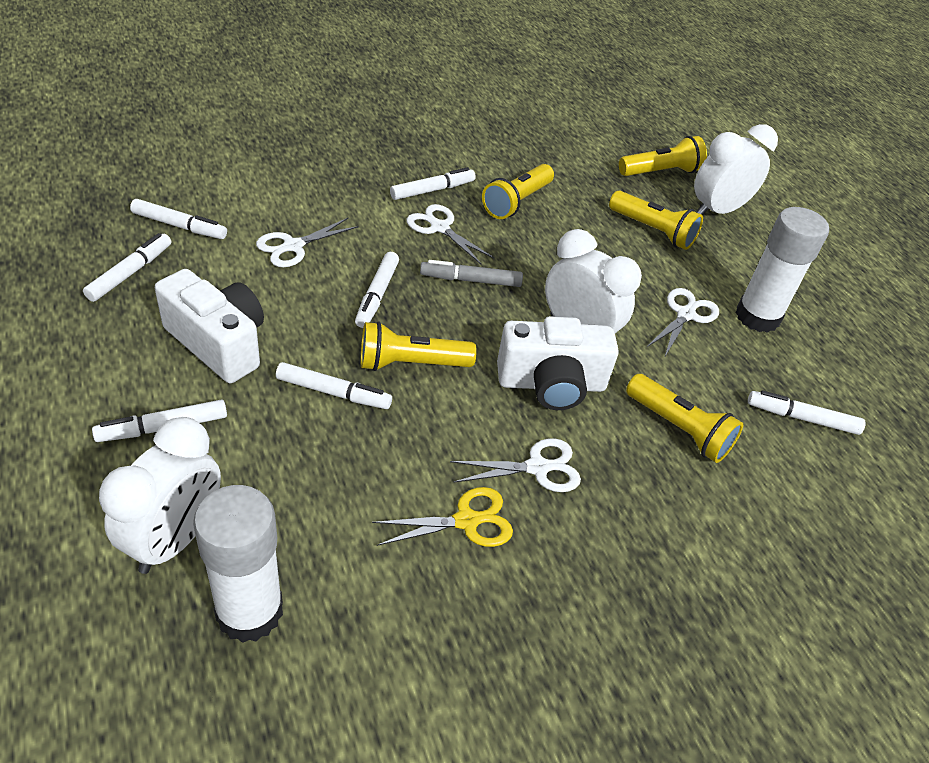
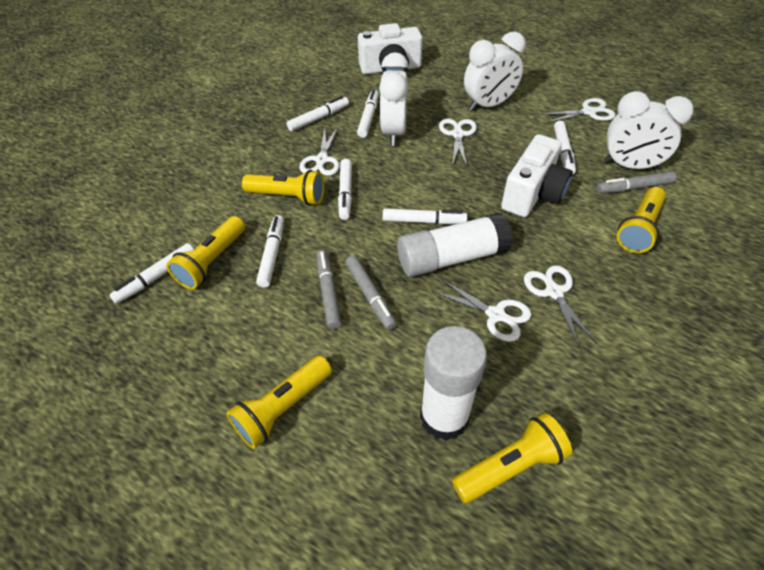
grey marker: 1 -> 3
white scissors: 4 -> 5
yellow scissors: 1 -> 0

